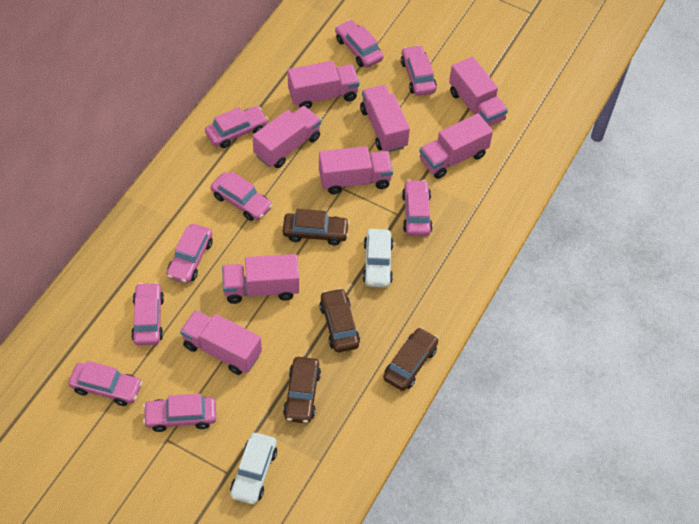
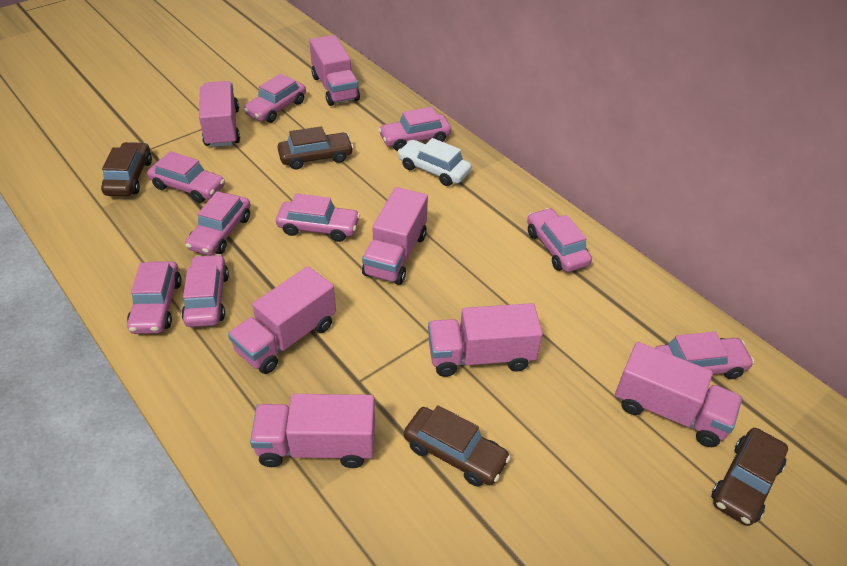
pink truck: 8 -> 7
white car: 2 -> 1

